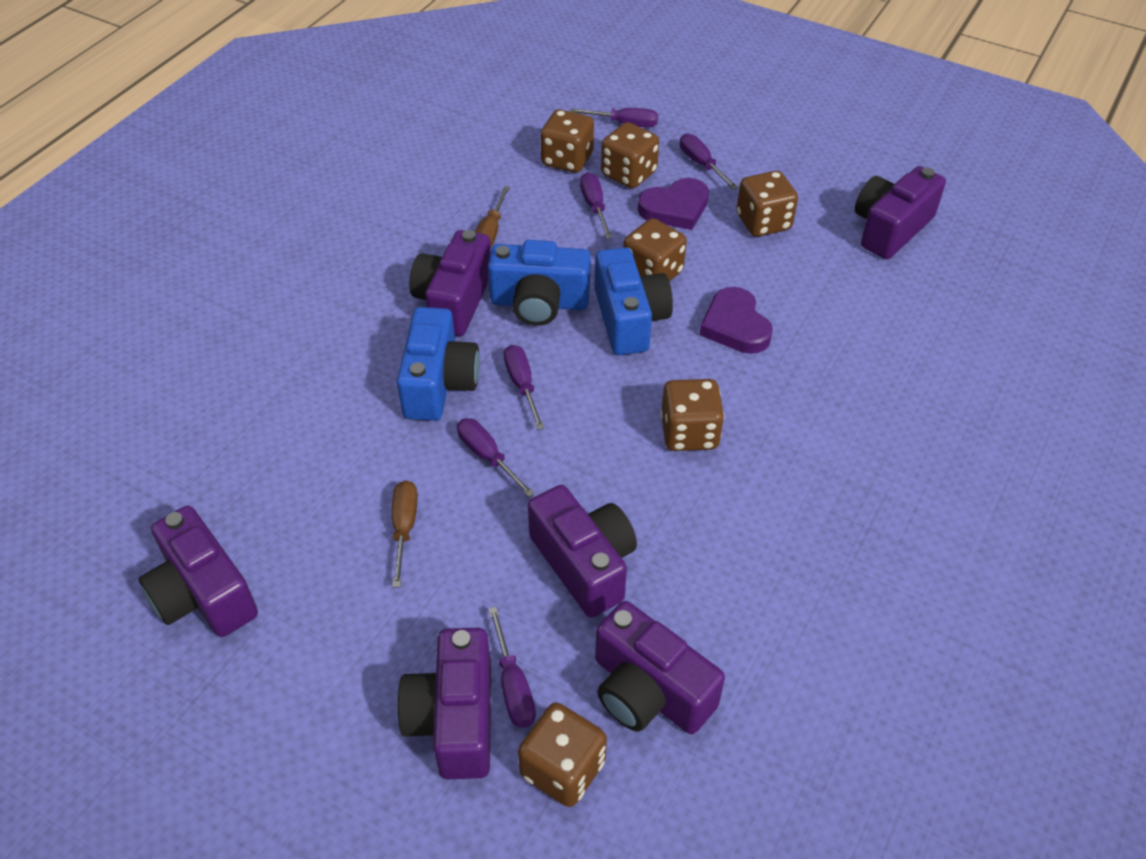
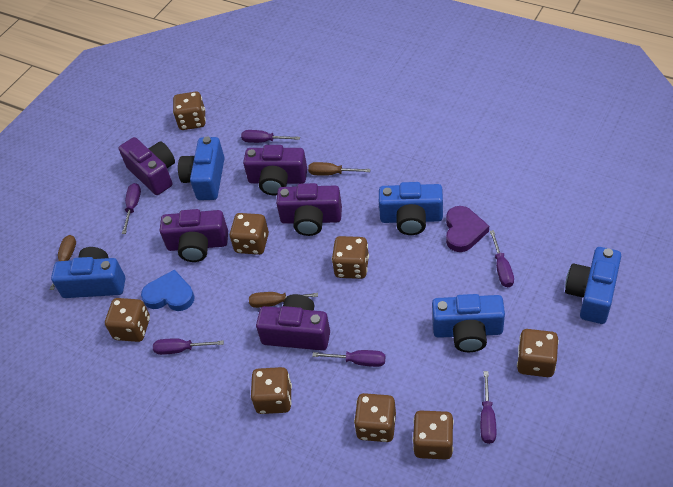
blue camera: 3 -> 5
blue heart: 0 -> 1
brown dice: 6 -> 8
brown screwdriver: 2 -> 3
purple camera: 6 -> 5
purple heart: 2 -> 1

